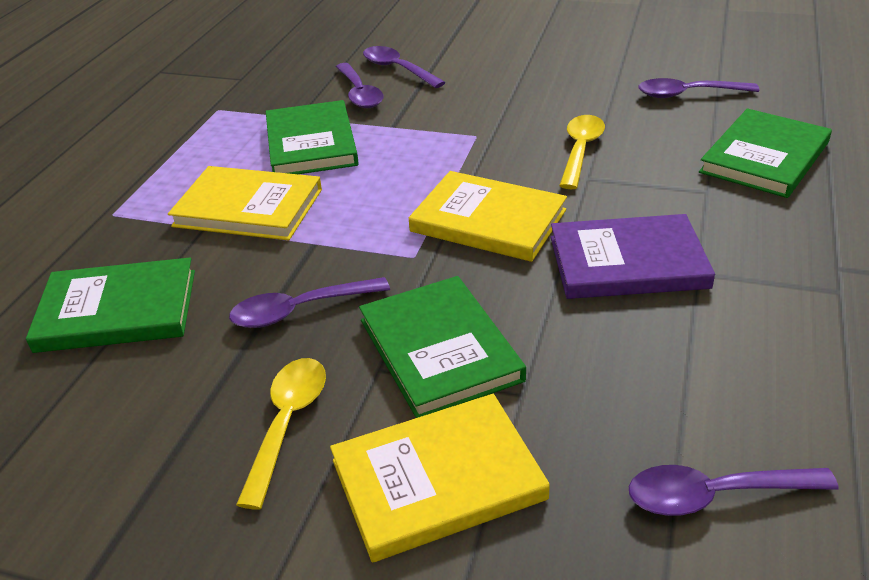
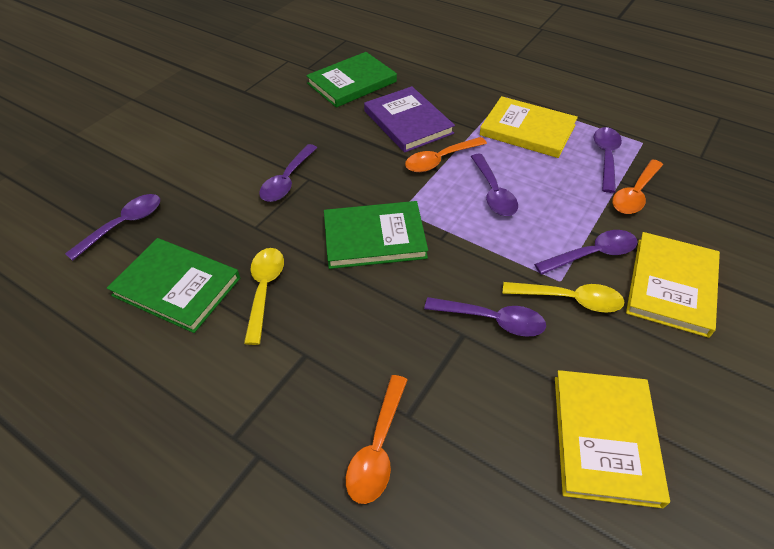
green book: 4 -> 3
orange spoon: 0 -> 3
purple spoon: 5 -> 6

